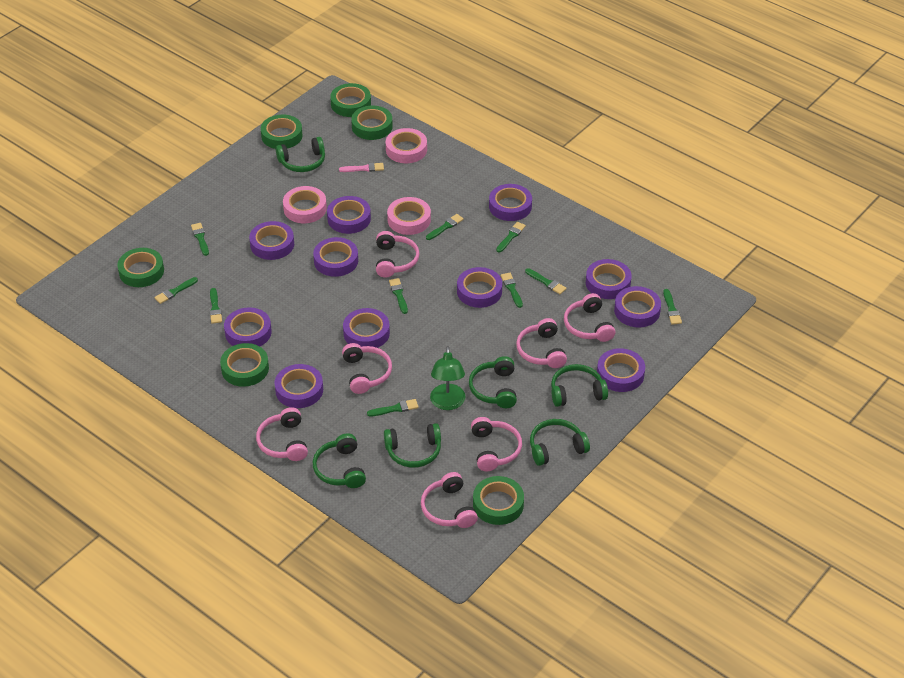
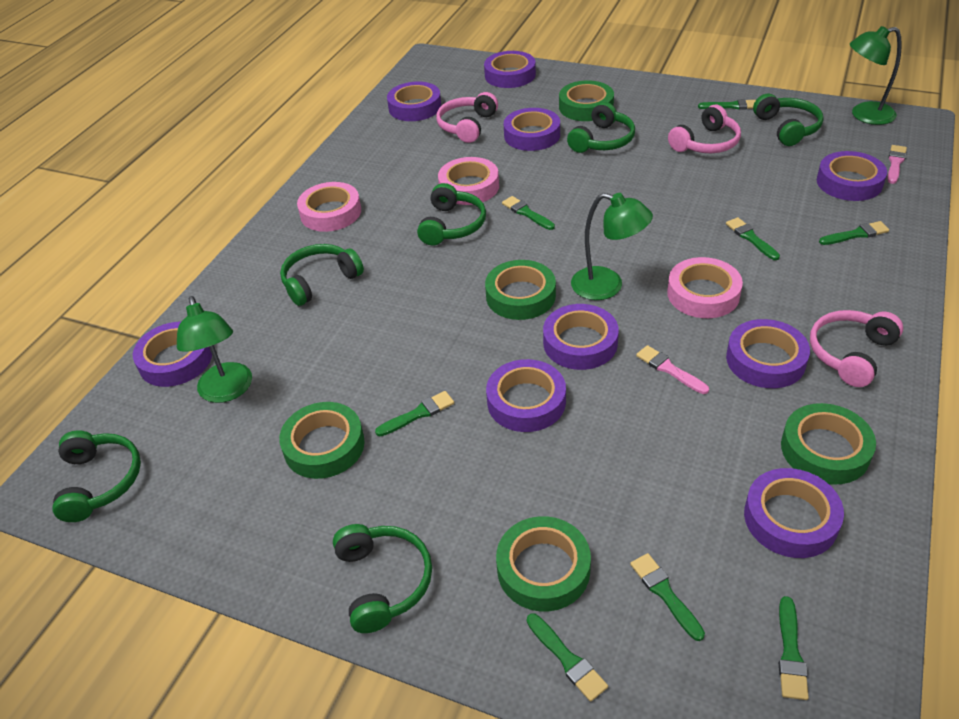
green brush: 10 -> 8
green lamp: 1 -> 3
green tape: 6 -> 5
pink brush: 1 -> 2
pink headphones: 7 -> 3
purple tape: 11 -> 9

